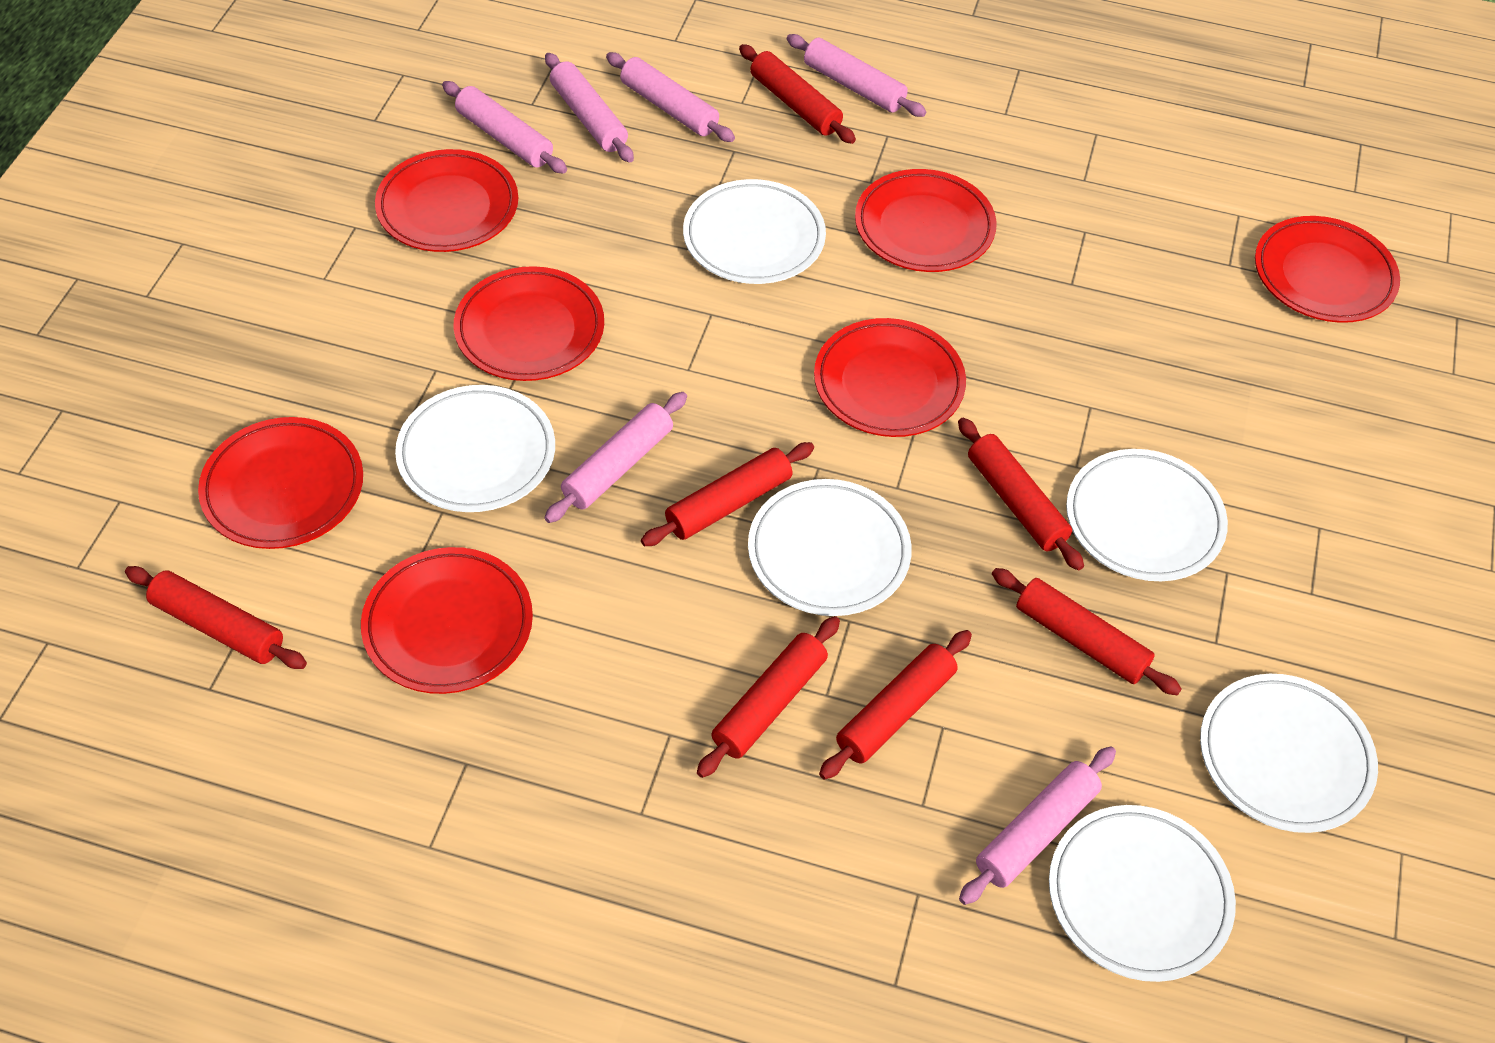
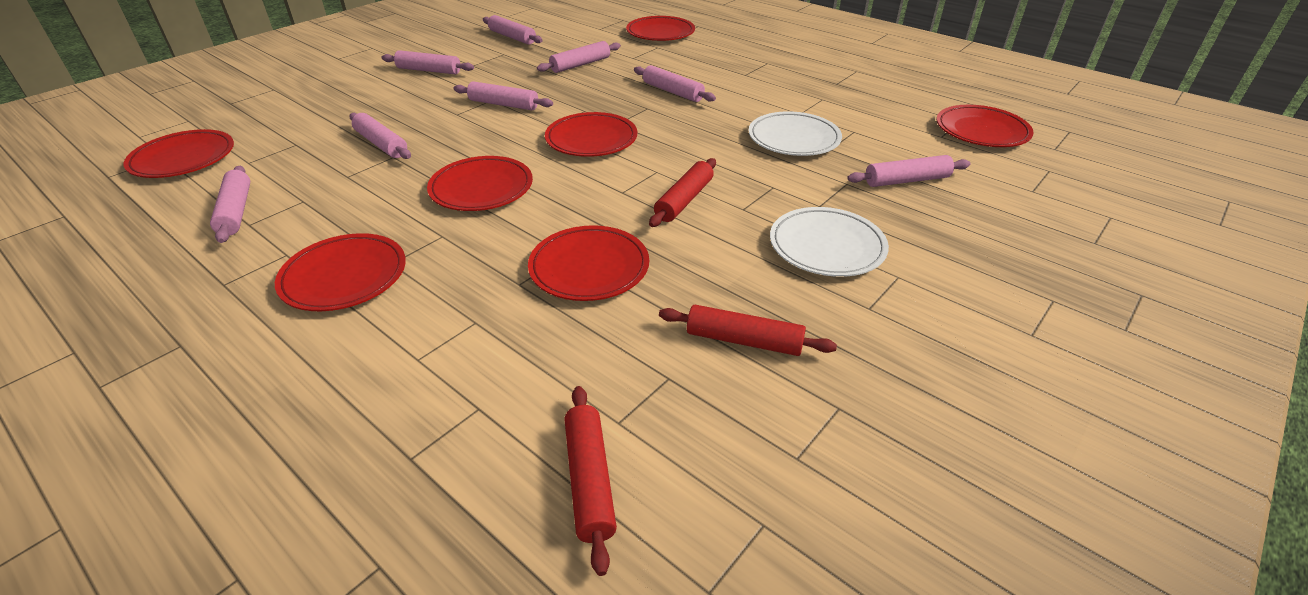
pink rolling pin: 6 -> 8
red rolling pin: 7 -> 3
white plate: 6 -> 2

